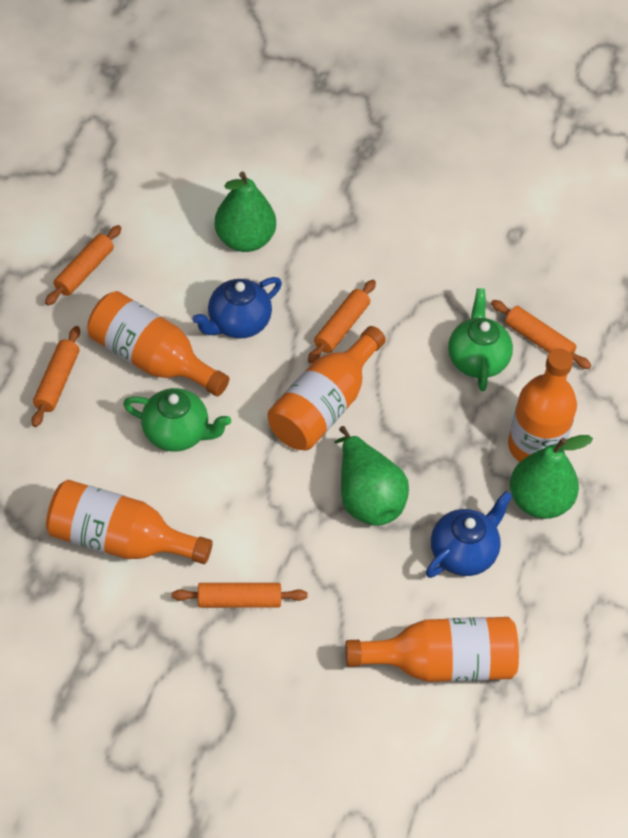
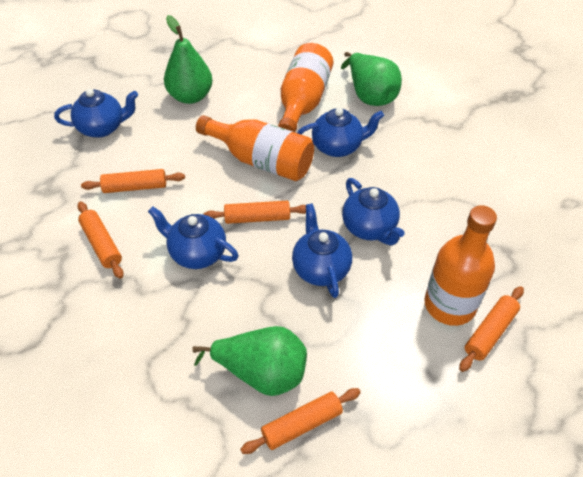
blue teapot: 2 -> 5
green teapot: 2 -> 0
orange bottle: 5 -> 3

